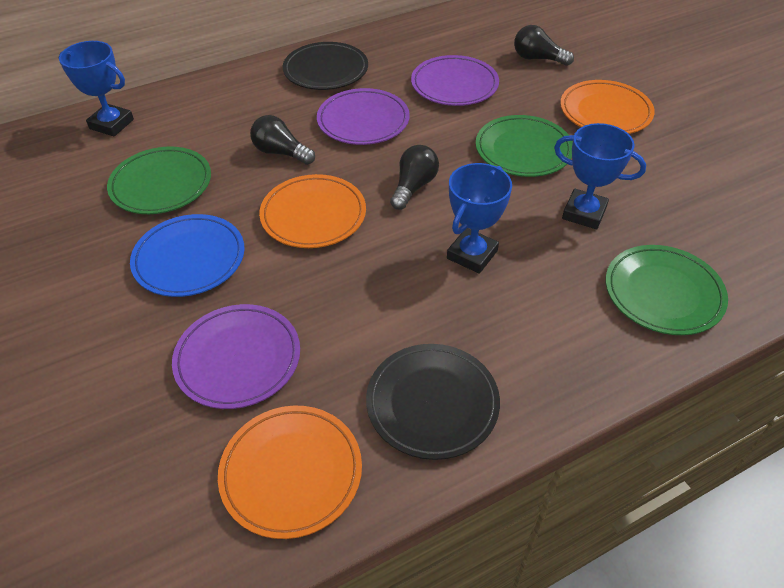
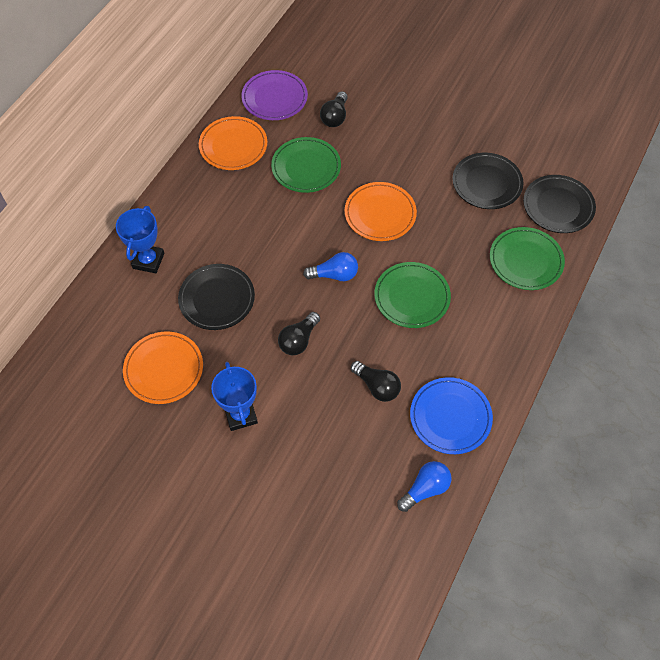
black plate: 2 -> 3
blue light bulb: 0 -> 2
blue trophy: 3 -> 2
purple plate: 3 -> 1

